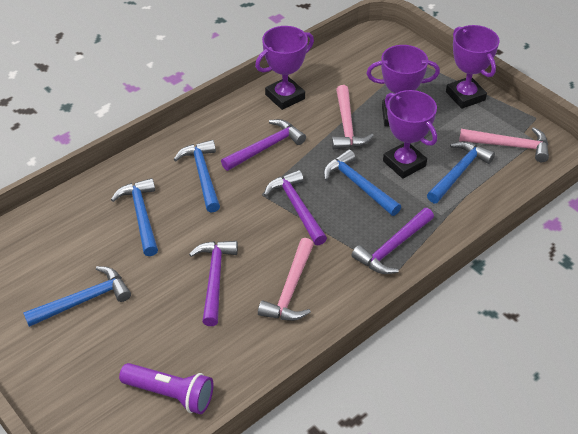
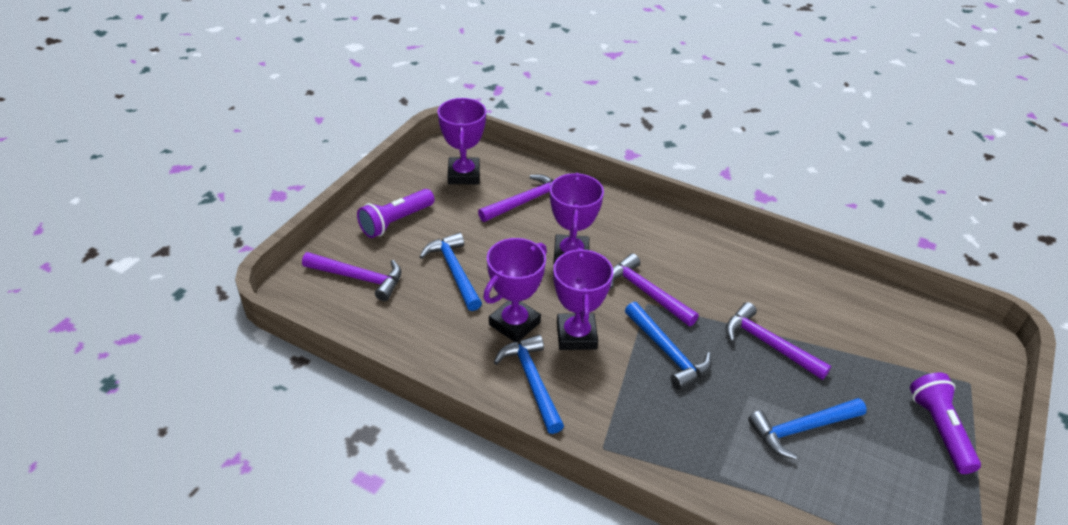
blue hammer: 5 -> 4
pink hammer: 3 -> 0
purple flashlight: 1 -> 2

